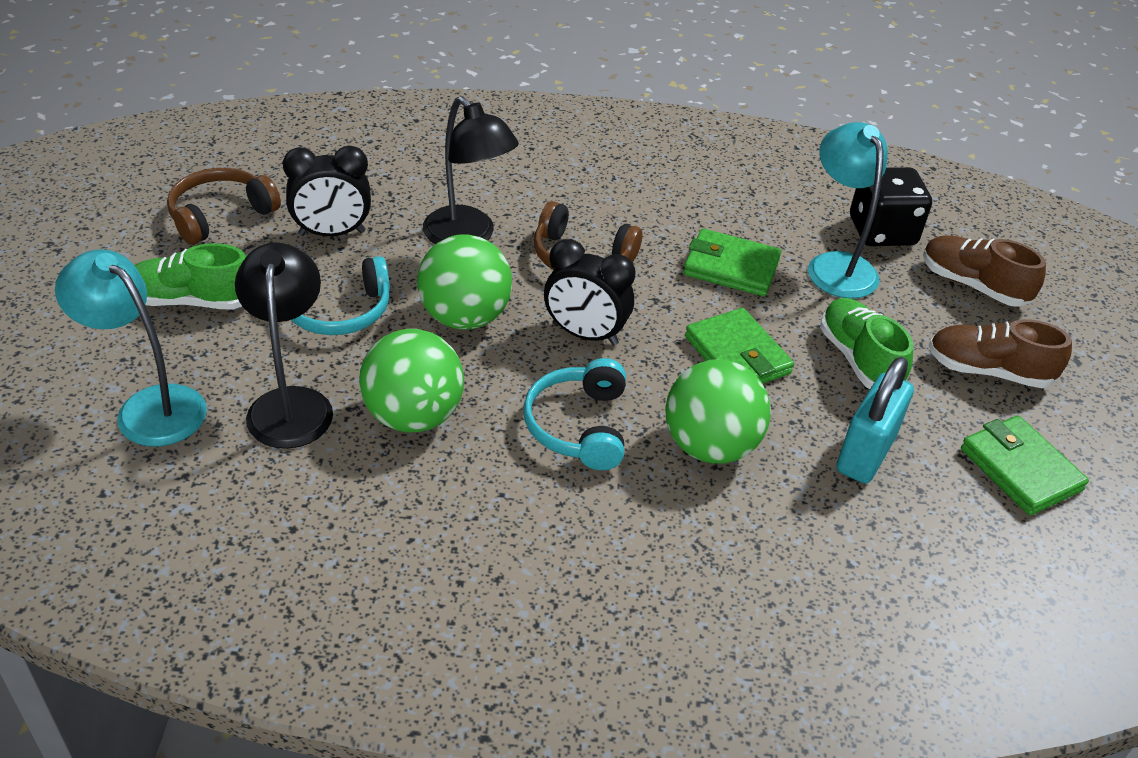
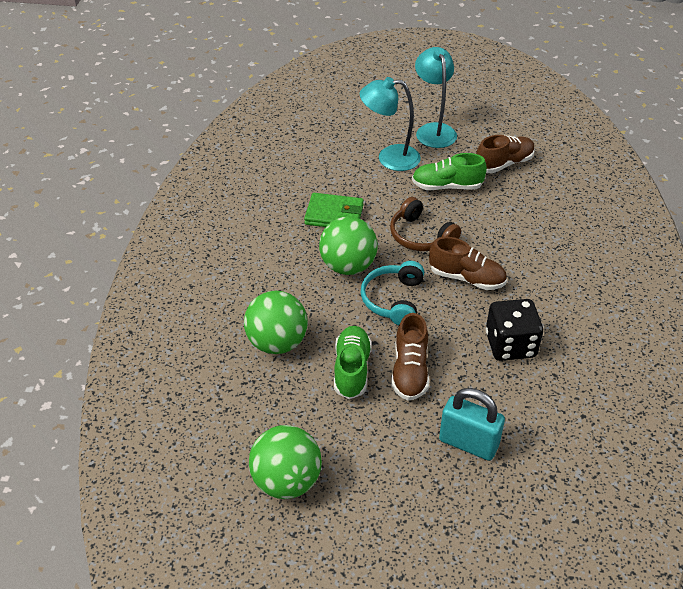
black clock: 2 -> 0
black lamp: 2 -> 0
brown headphones: 2 -> 1
brown shoe: 2 -> 3
green wallet: 3 -> 1
turquoise headphones: 2 -> 1

